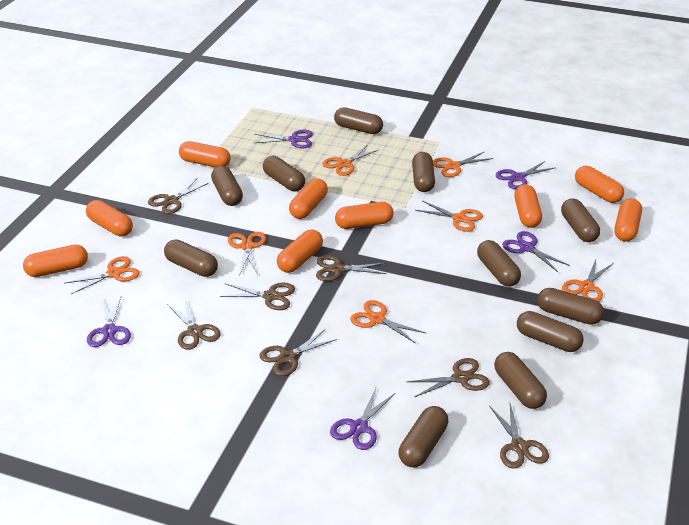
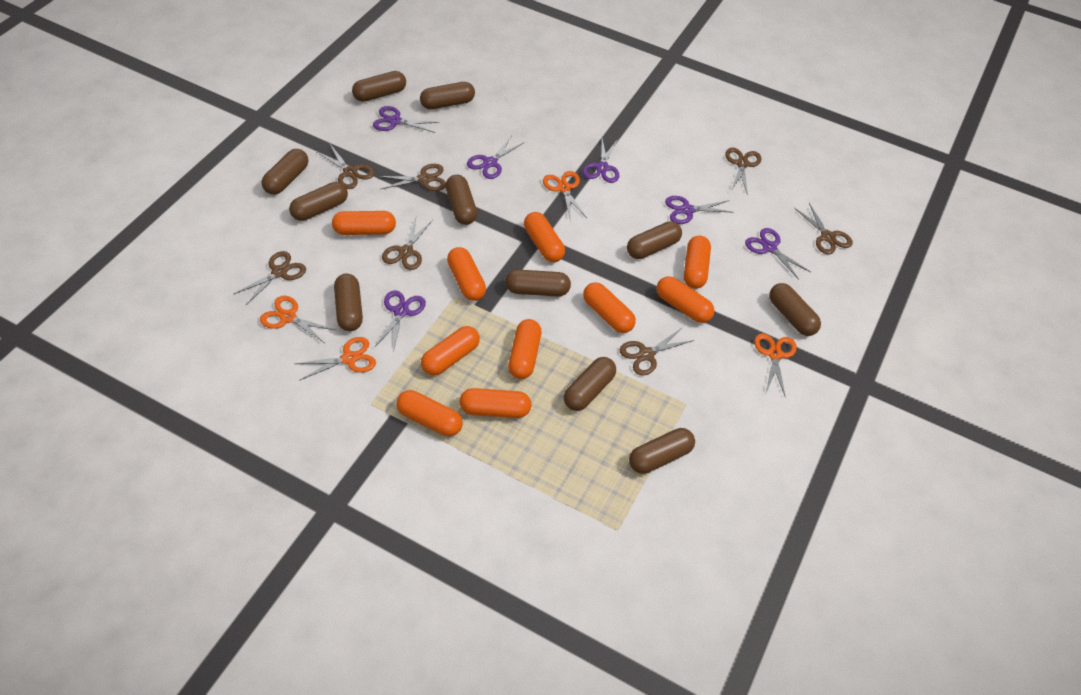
orange capsule: 9 -> 10
orange scissors: 7 -> 4
purple scissors: 5 -> 6

